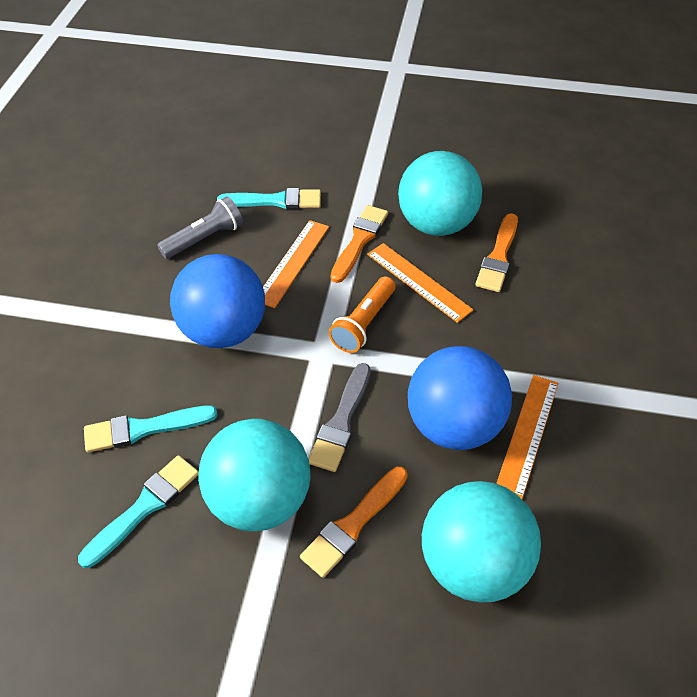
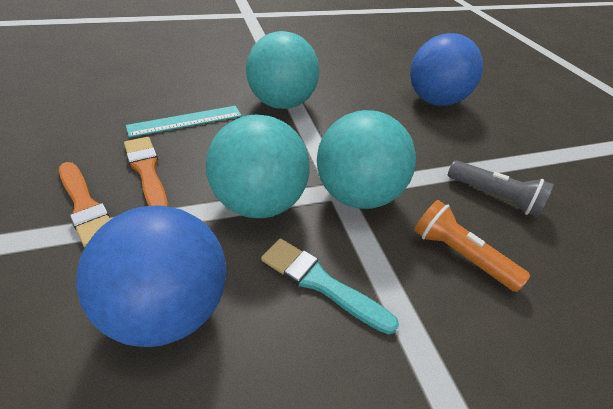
grey brush: 1 -> 0
orange brush: 3 -> 2
orange ruler: 3 -> 0
turquoise brush: 3 -> 1
turquoise ruler: 0 -> 1

